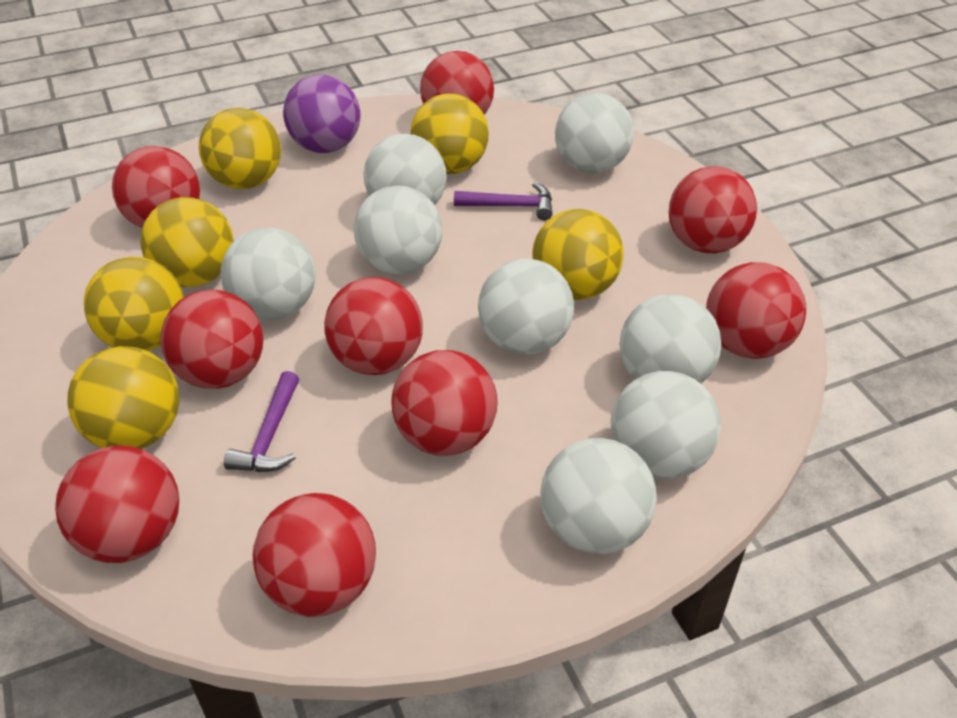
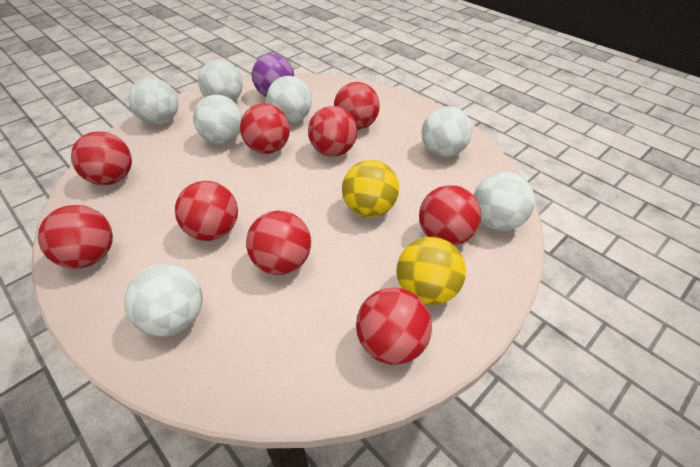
purple hammer: 2 -> 0
white ball: 8 -> 7
yellow ball: 6 -> 2

